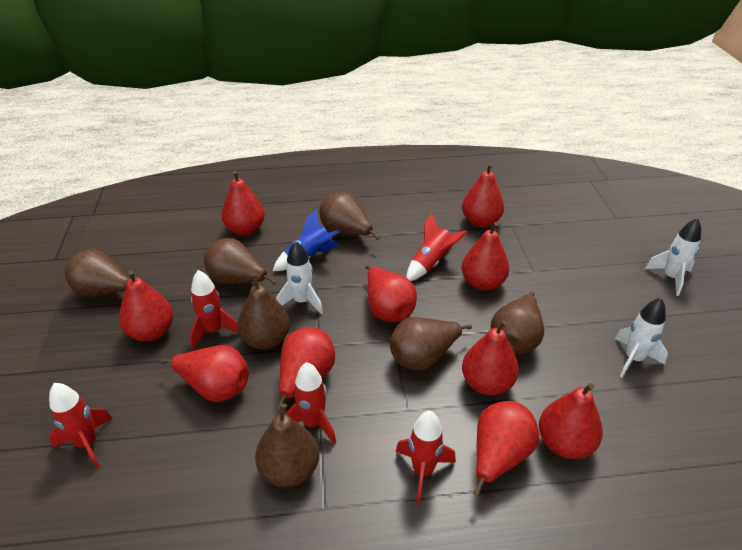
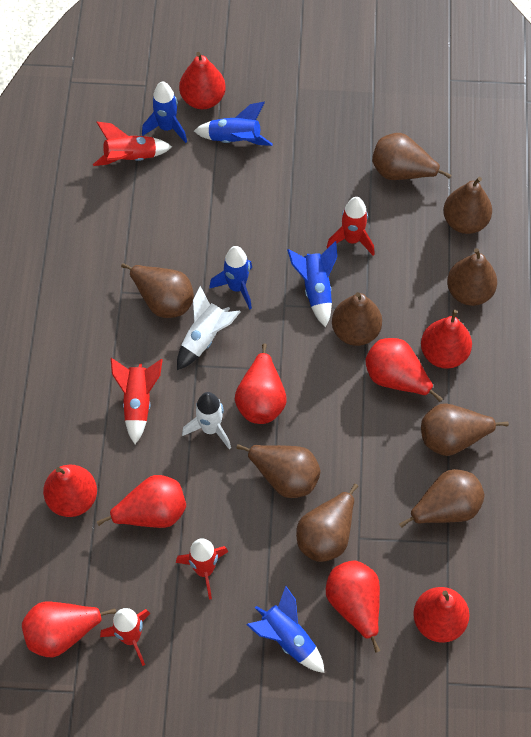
blue rocket: 1 -> 5
brown pear: 7 -> 9
red pear: 10 -> 9
white rocket: 3 -> 2

